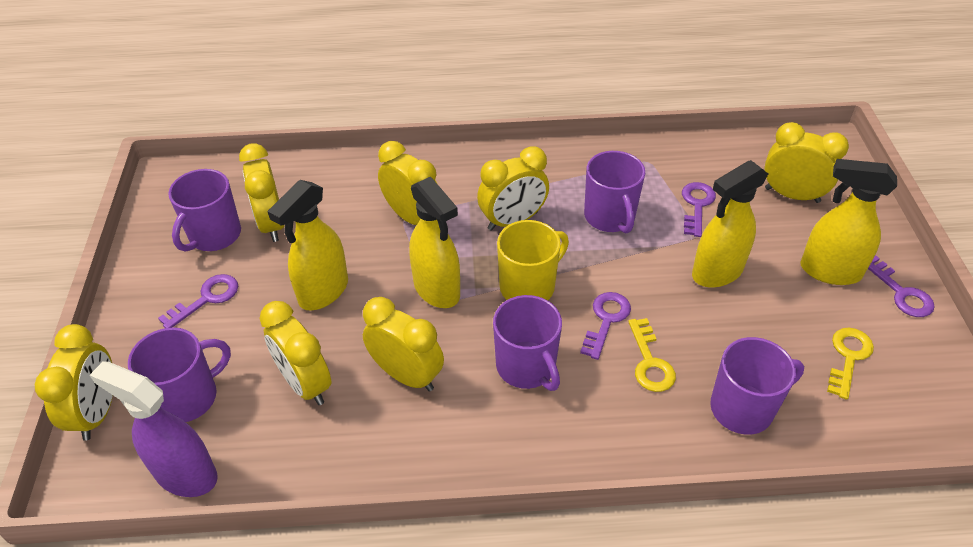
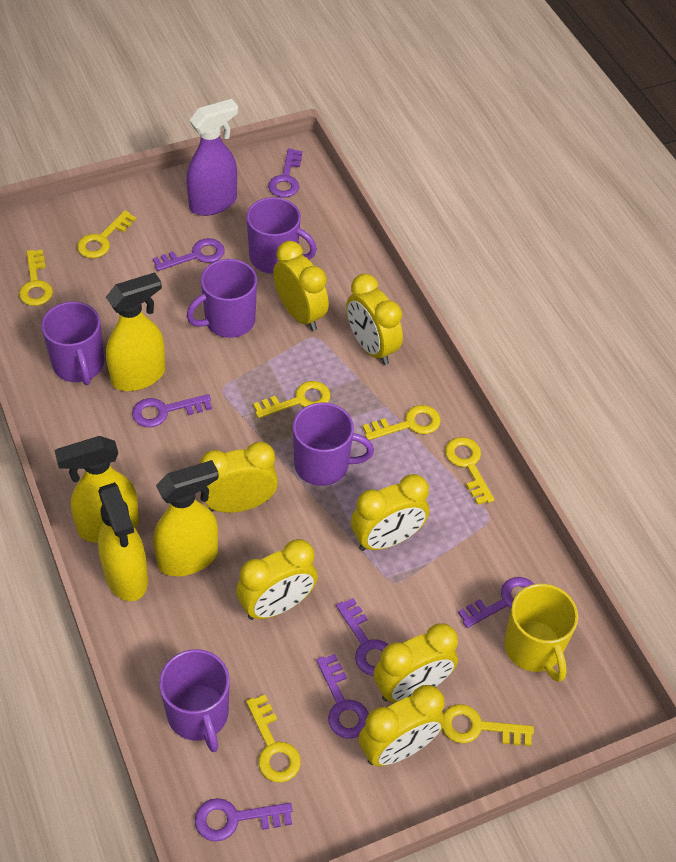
purple key: 4 -> 7
yellow key: 2 -> 7

